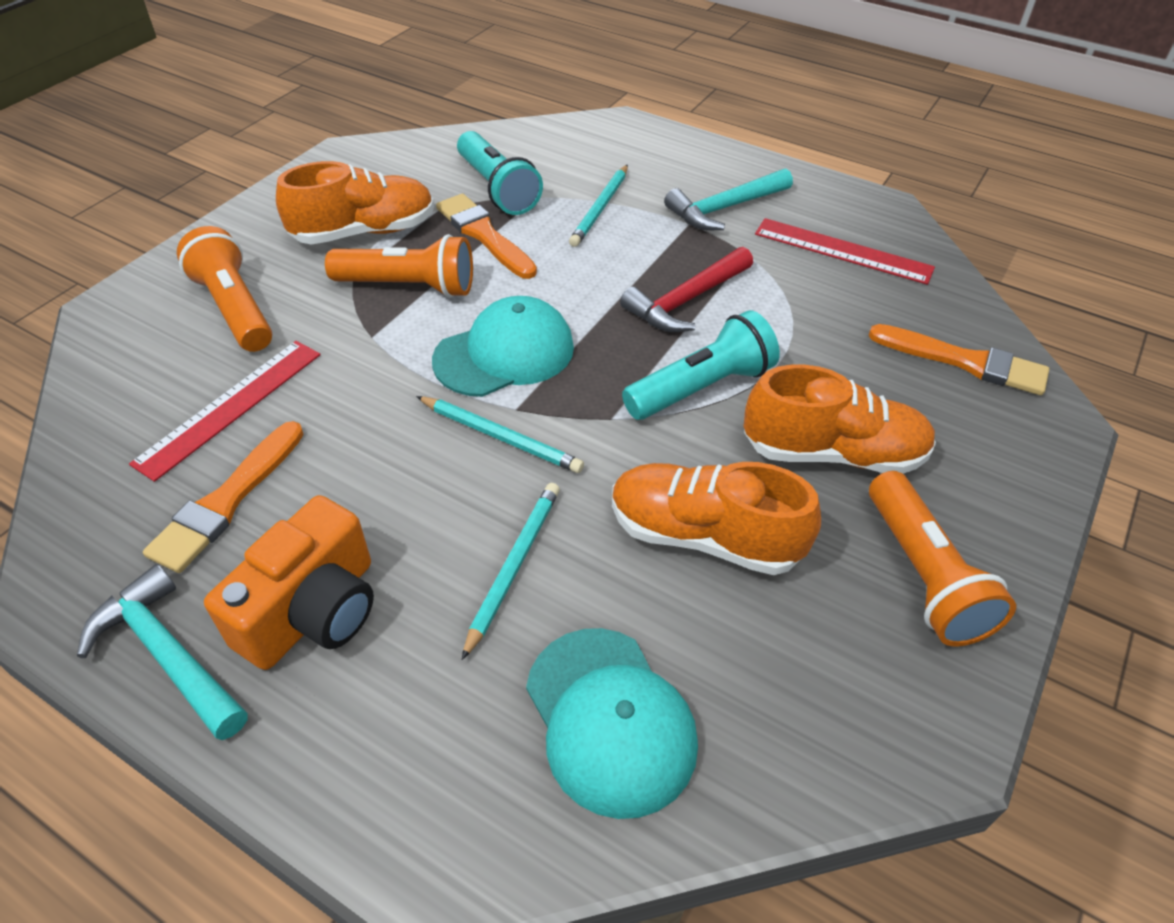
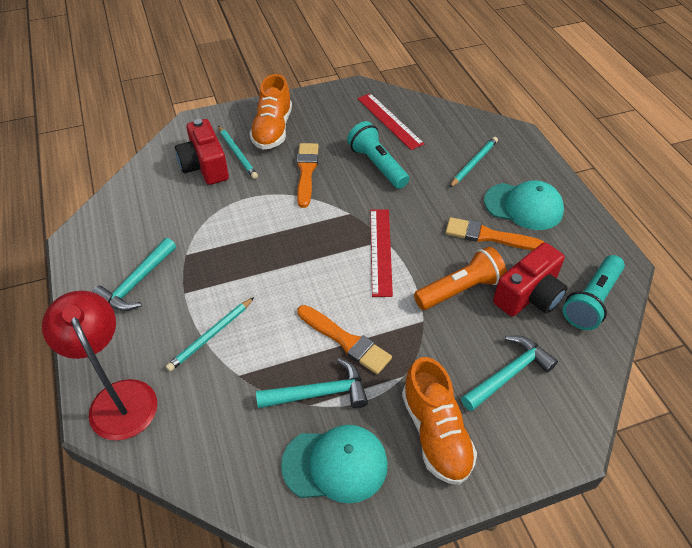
orange camera: 1 -> 0
orange flashlight: 3 -> 1
orange shoe: 3 -> 2
red camera: 0 -> 2
red hammer: 1 -> 0
red lamp: 0 -> 1
turquoise hammer: 2 -> 3

